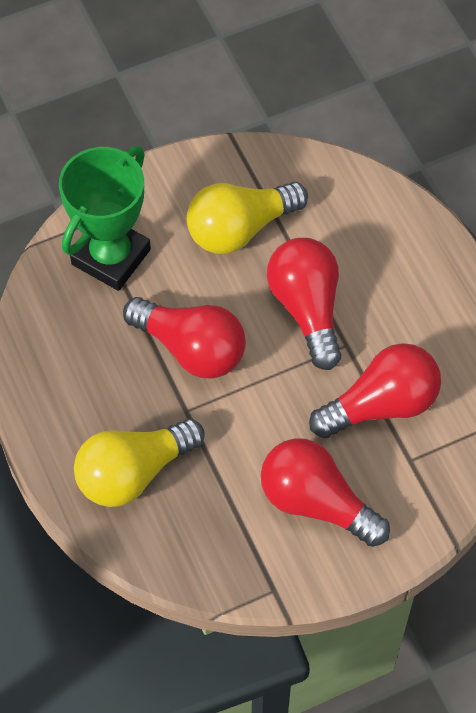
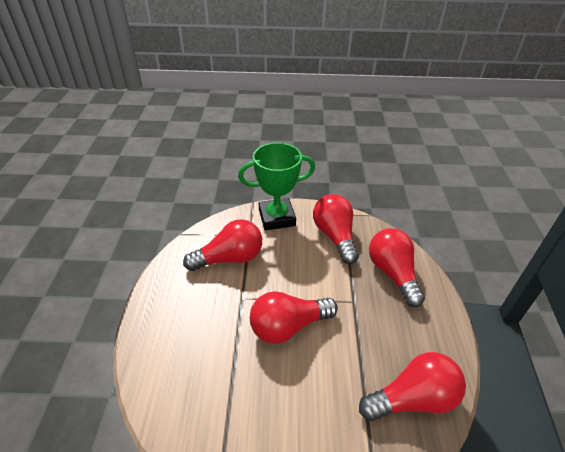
red light bulb: 4 -> 5
yellow light bulb: 2 -> 0

